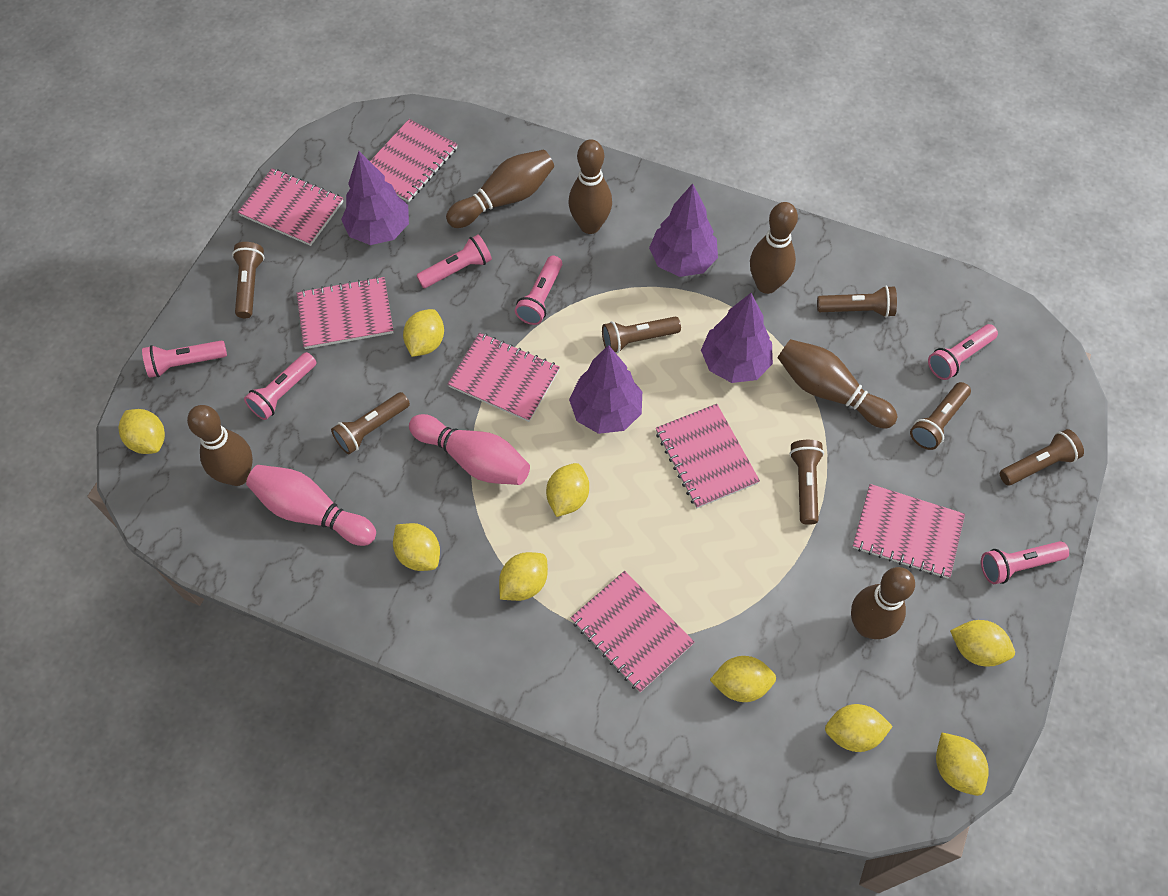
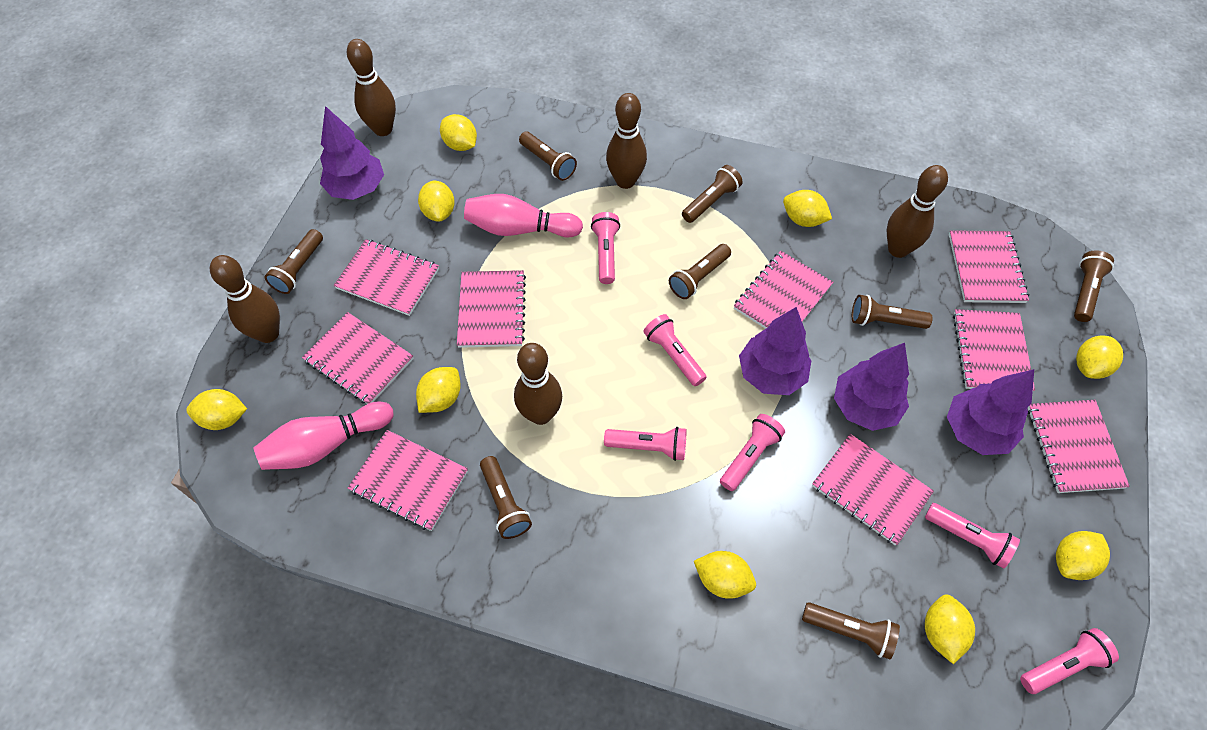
brown bowling pin: 6 -> 5
brown flashlight: 7 -> 8
pink notebook: 7 -> 9

